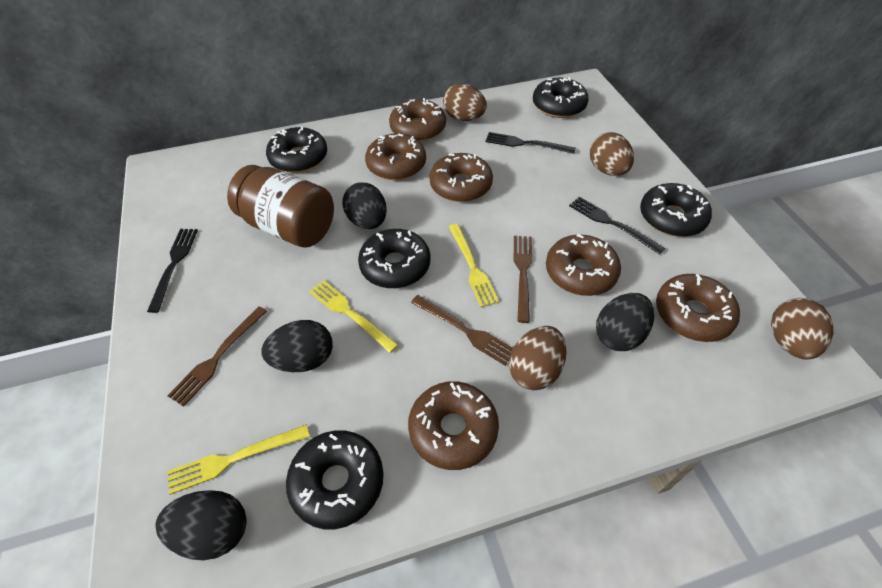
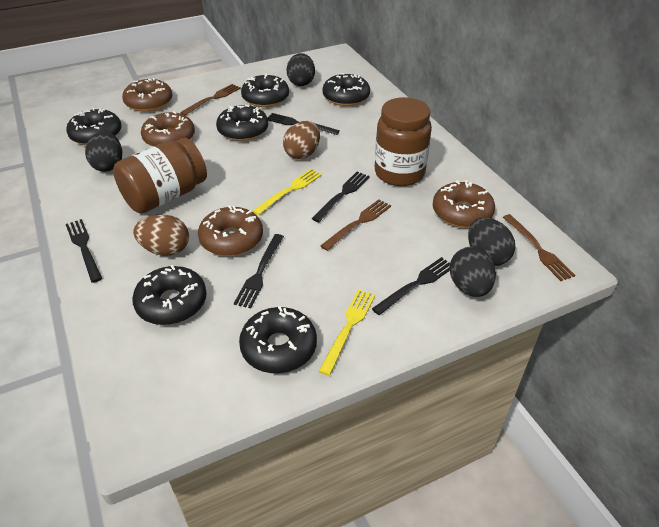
black donut: 5 -> 6
black fork: 3 -> 5
brown donut: 6 -> 4
brown egg: 4 -> 2
brown jar: 1 -> 2
yellow fork: 3 -> 2

